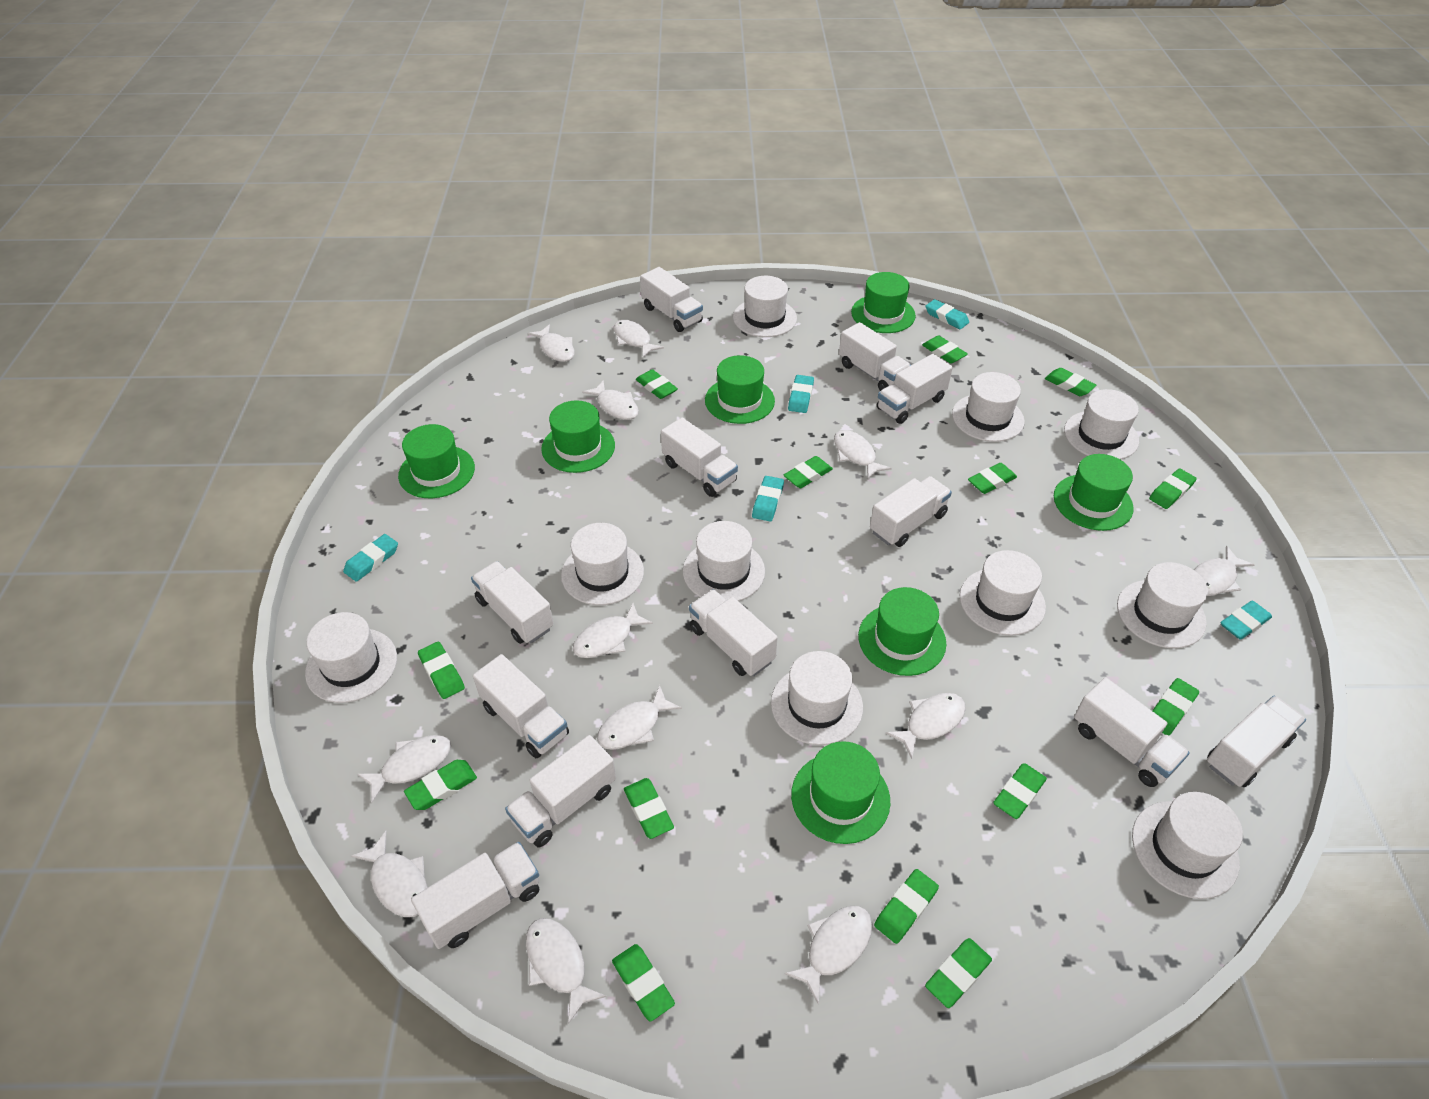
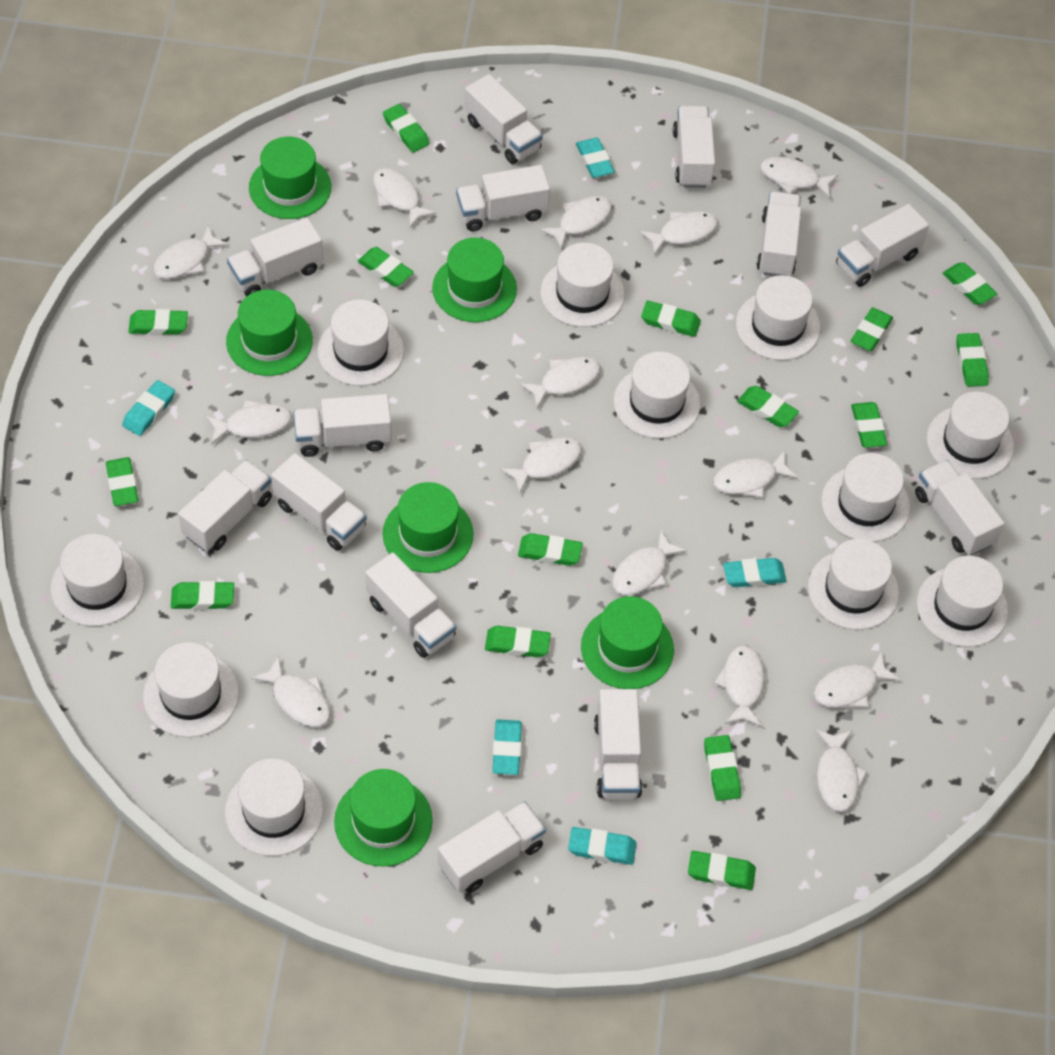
green eraser: 14 -> 15
green hat: 7 -> 6
white fish: 12 -> 14
white hat: 10 -> 11
white truck: 12 -> 13

